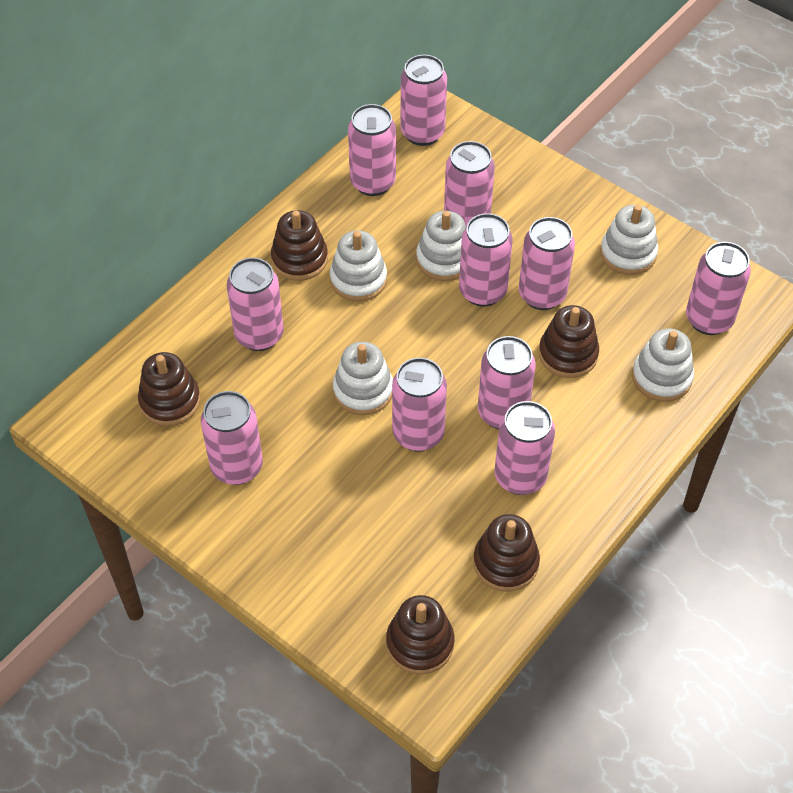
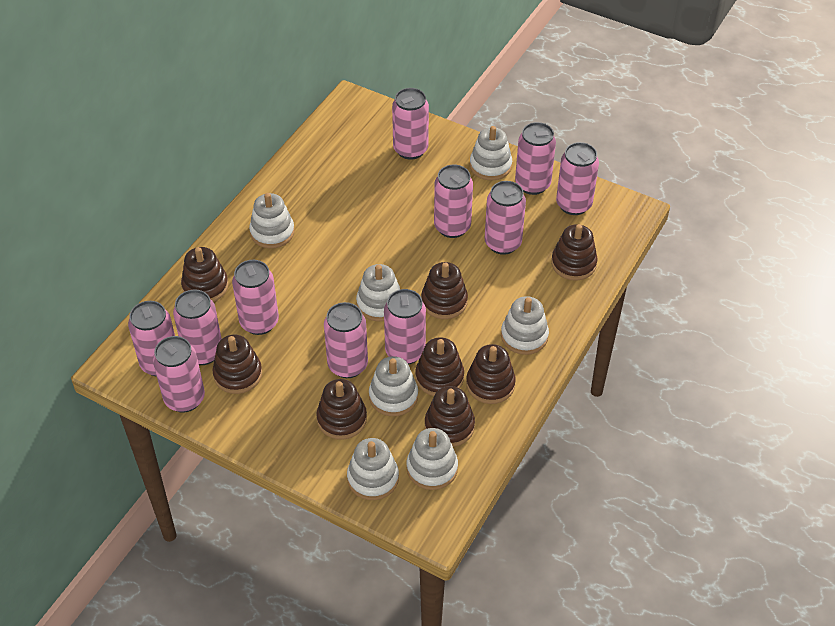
brown stacking toy: 5 -> 8
white stacking toy: 5 -> 7

